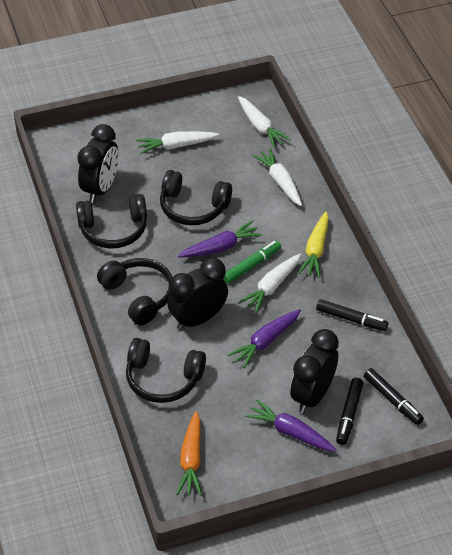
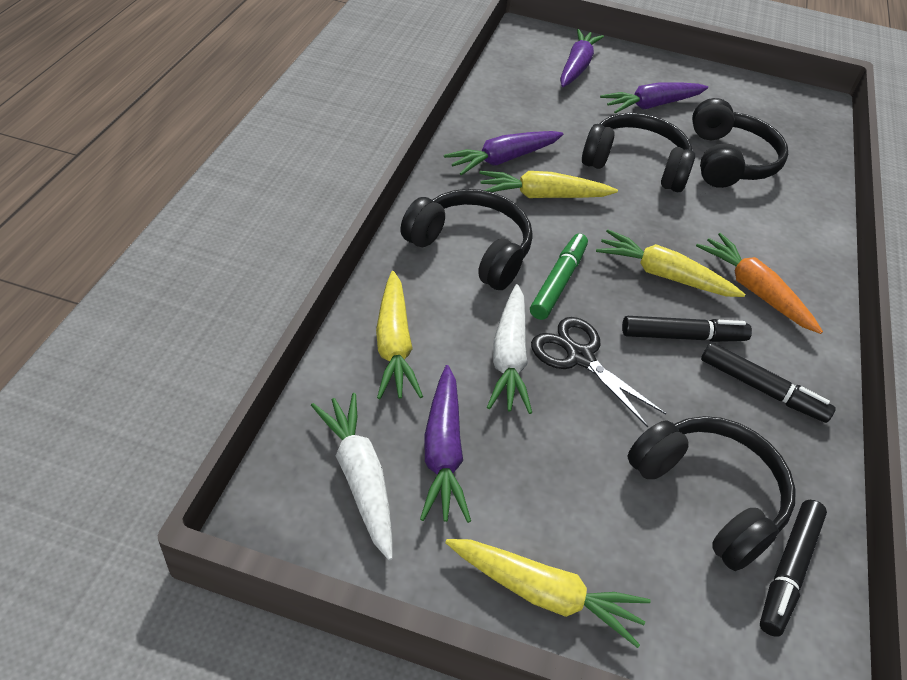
black clock: 3 -> 0
black scissors: 0 -> 1
purple carrot: 3 -> 4
white carrot: 4 -> 2
yellow carrot: 1 -> 4

